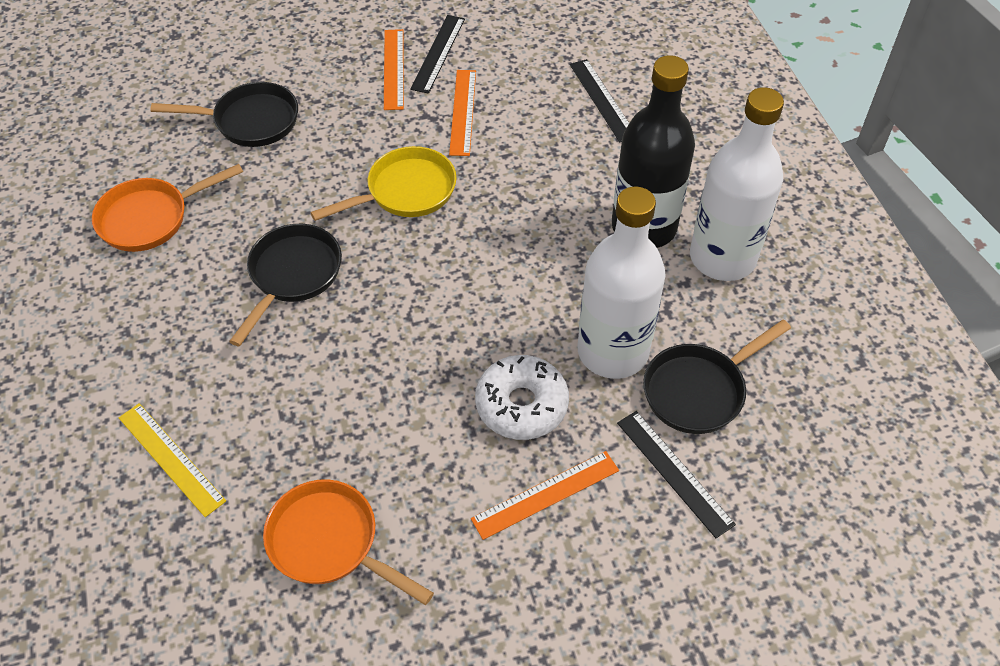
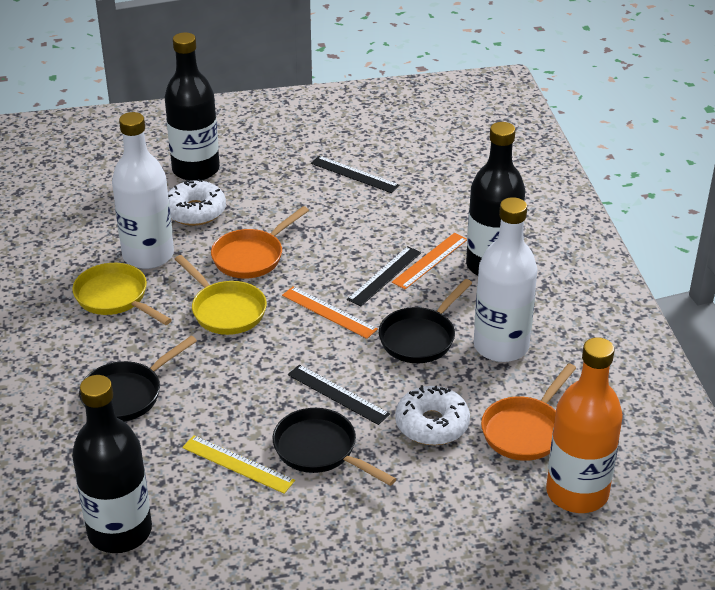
black bottle: 1 -> 3
orange bottle: 0 -> 1
orange ruler: 3 -> 2
white donut: 1 -> 2
yellow pan: 1 -> 2

